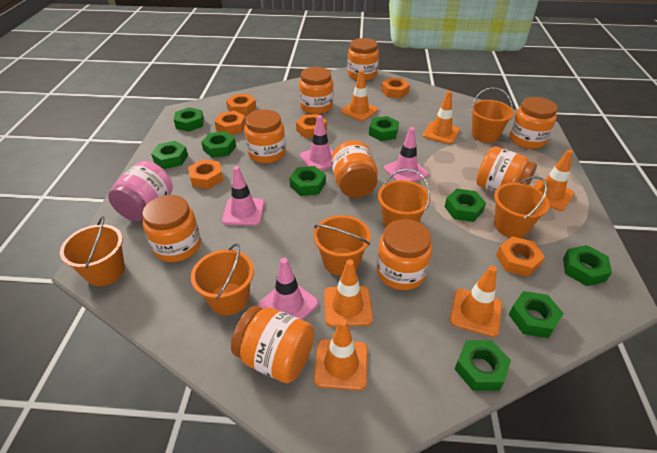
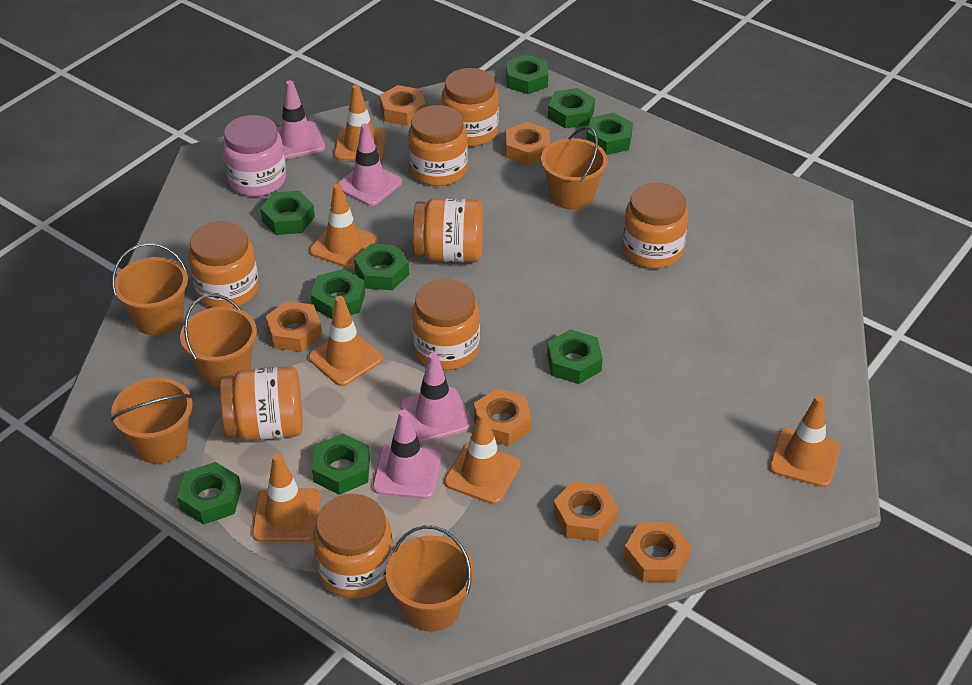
orange bucket: 6 -> 5
orange jar: 9 -> 8

